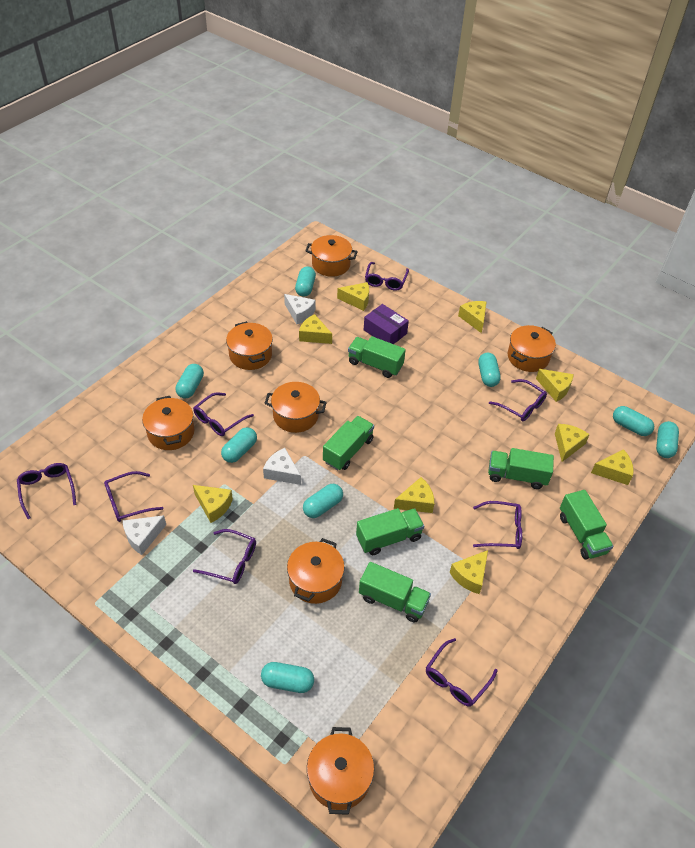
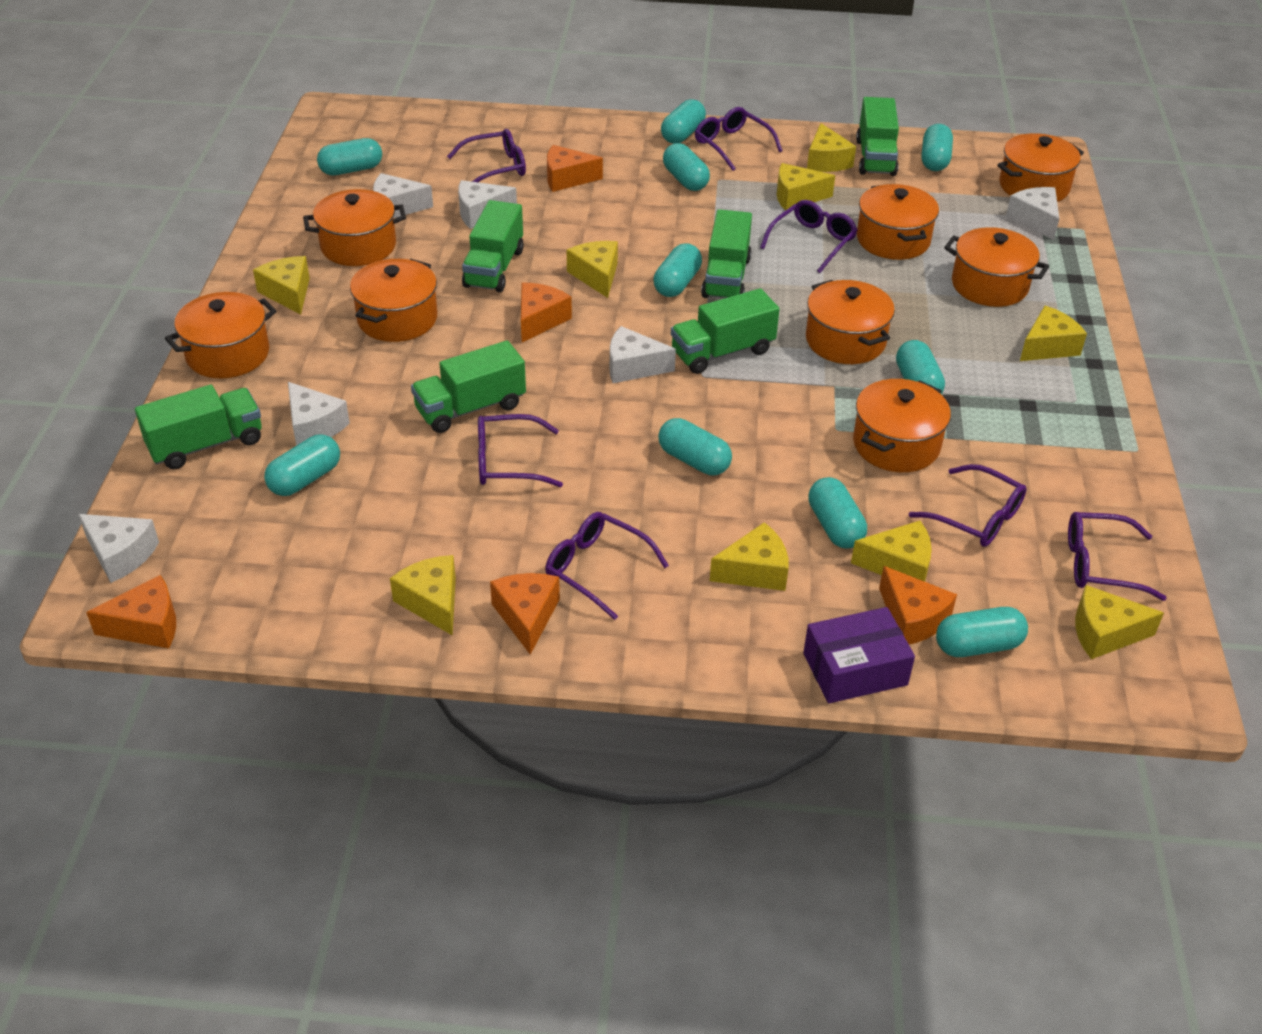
orange cheese: 0 -> 5
orange pot: 7 -> 8
purple glasses: 8 -> 7
turquoise capsule: 8 -> 10
white cheese: 3 -> 6

